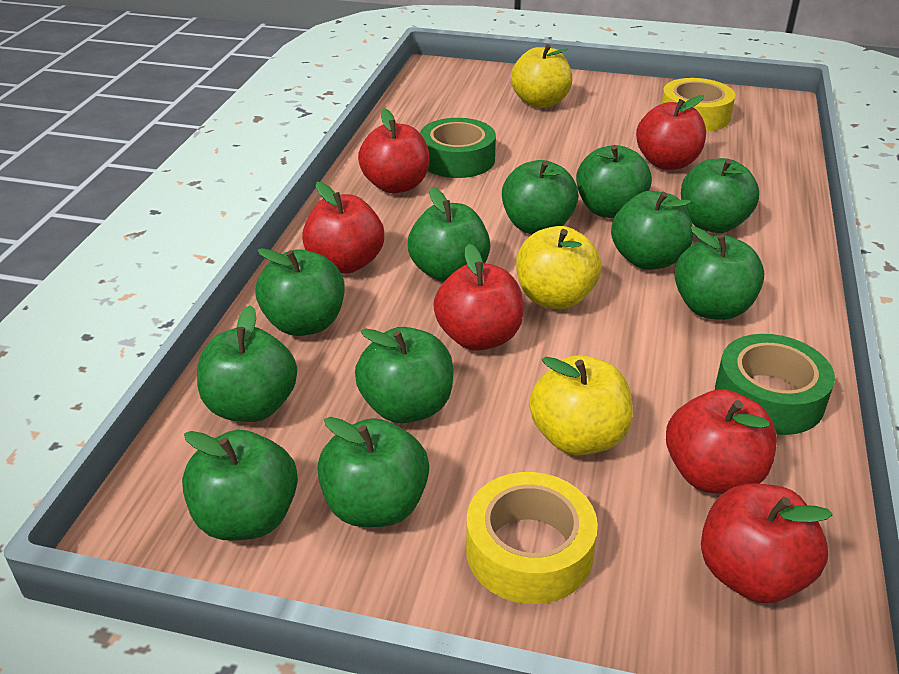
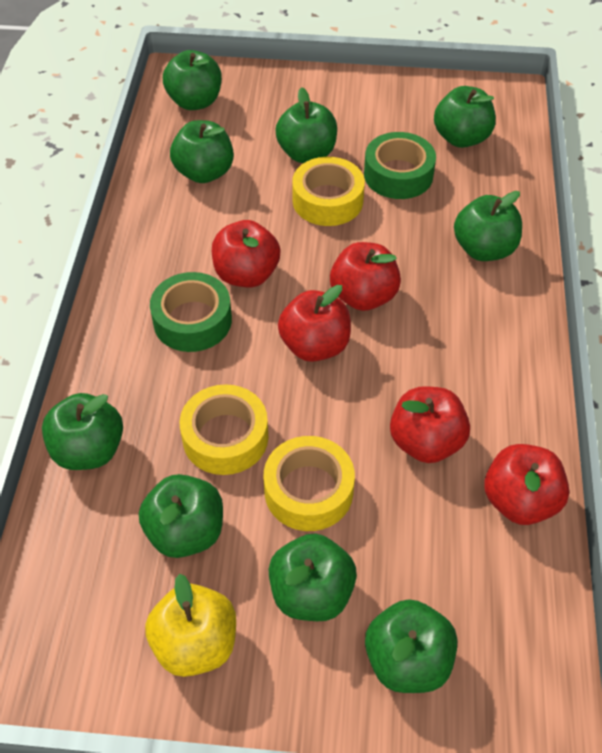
green apple: 11 -> 9
red apple: 6 -> 5
yellow apple: 3 -> 1
yellow tape: 2 -> 3

